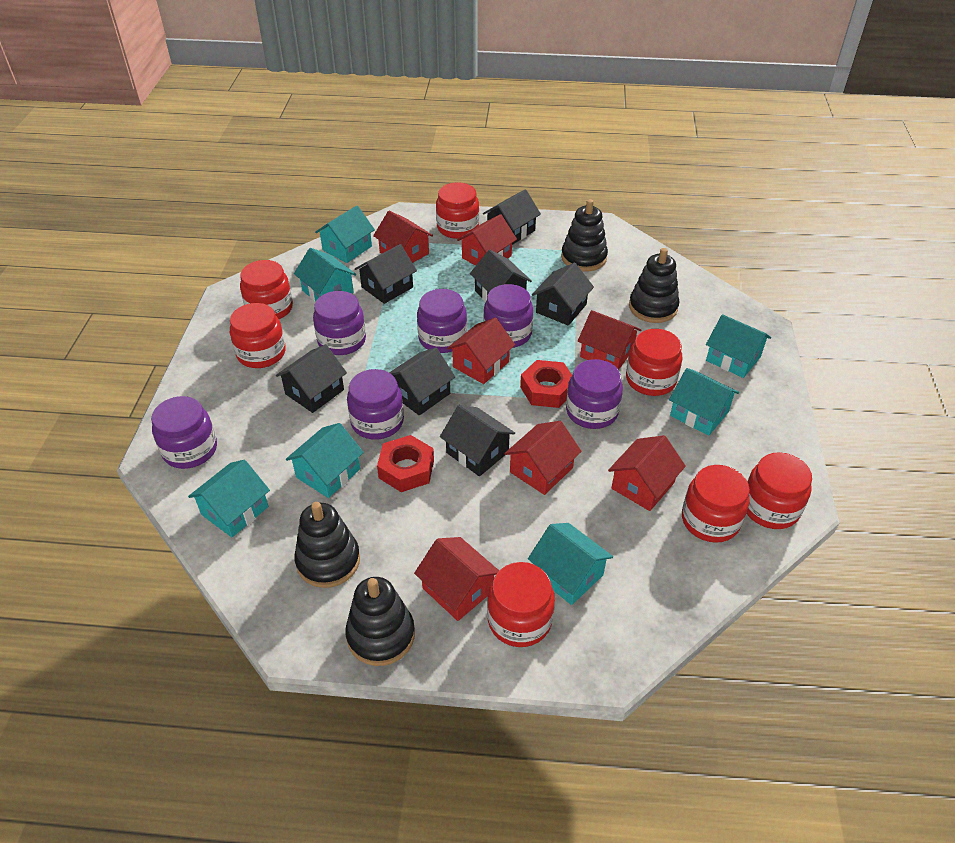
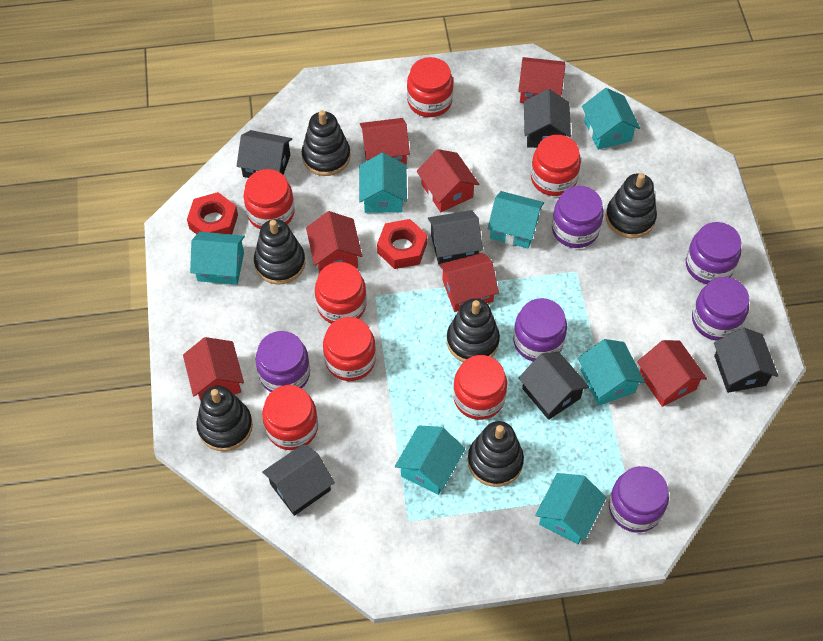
black house: 7 -> 6
black stacking toy: 4 -> 6

